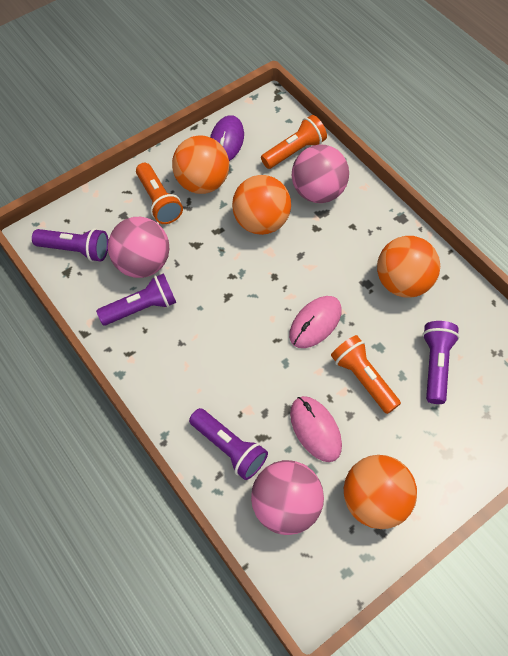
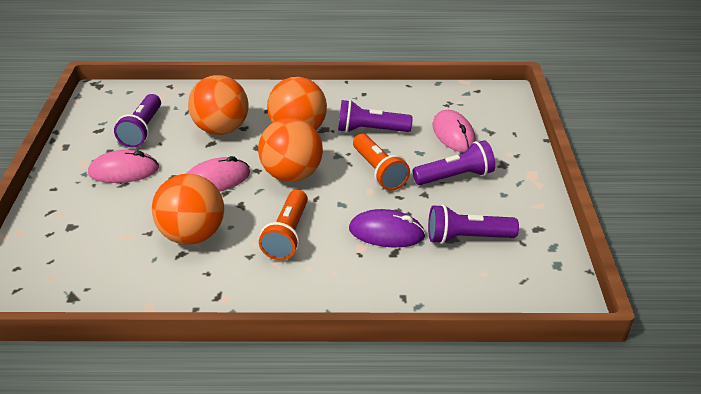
orange flashlight: 3 -> 2
pink ball: 3 -> 0
pink mouse: 2 -> 3

